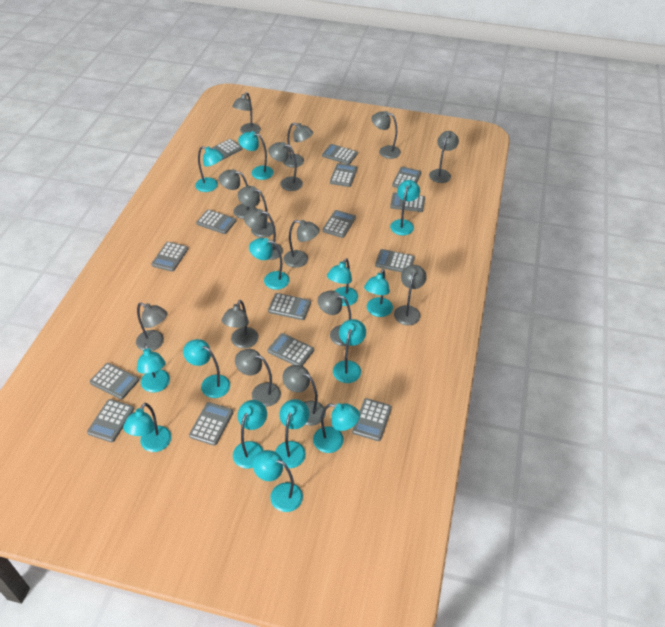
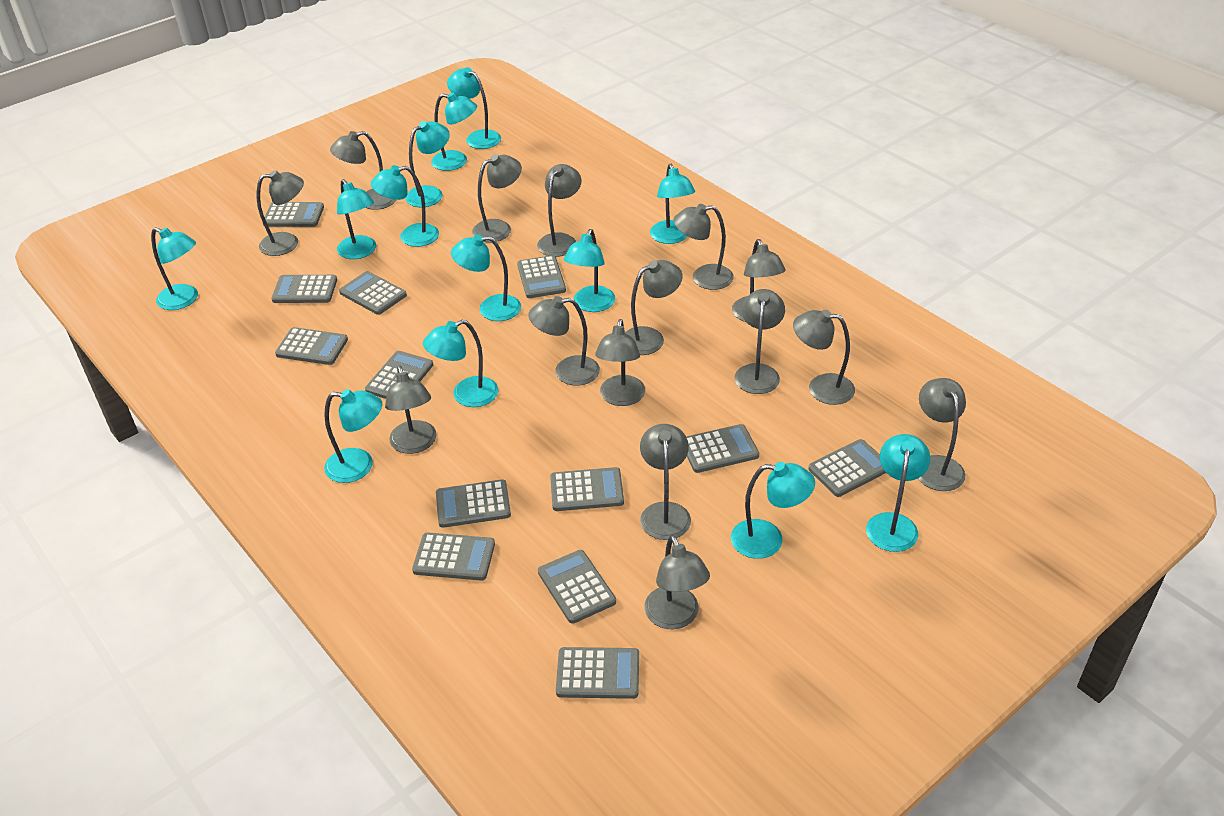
grey calculator: 15 -> 13
turquoise lamp: 14 -> 13

